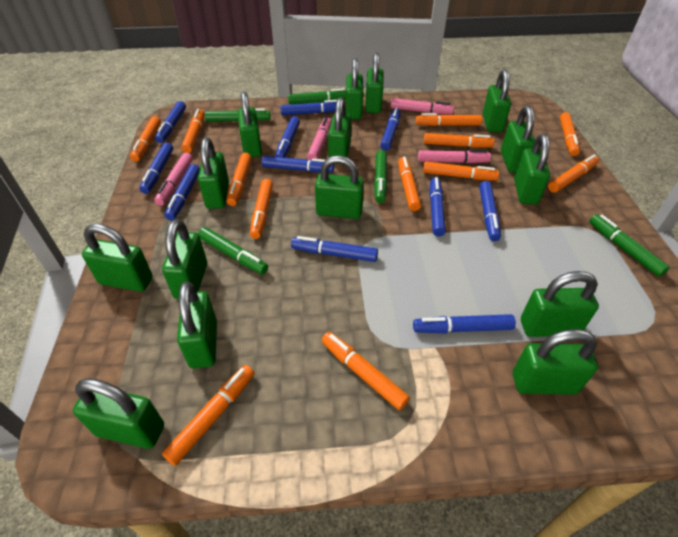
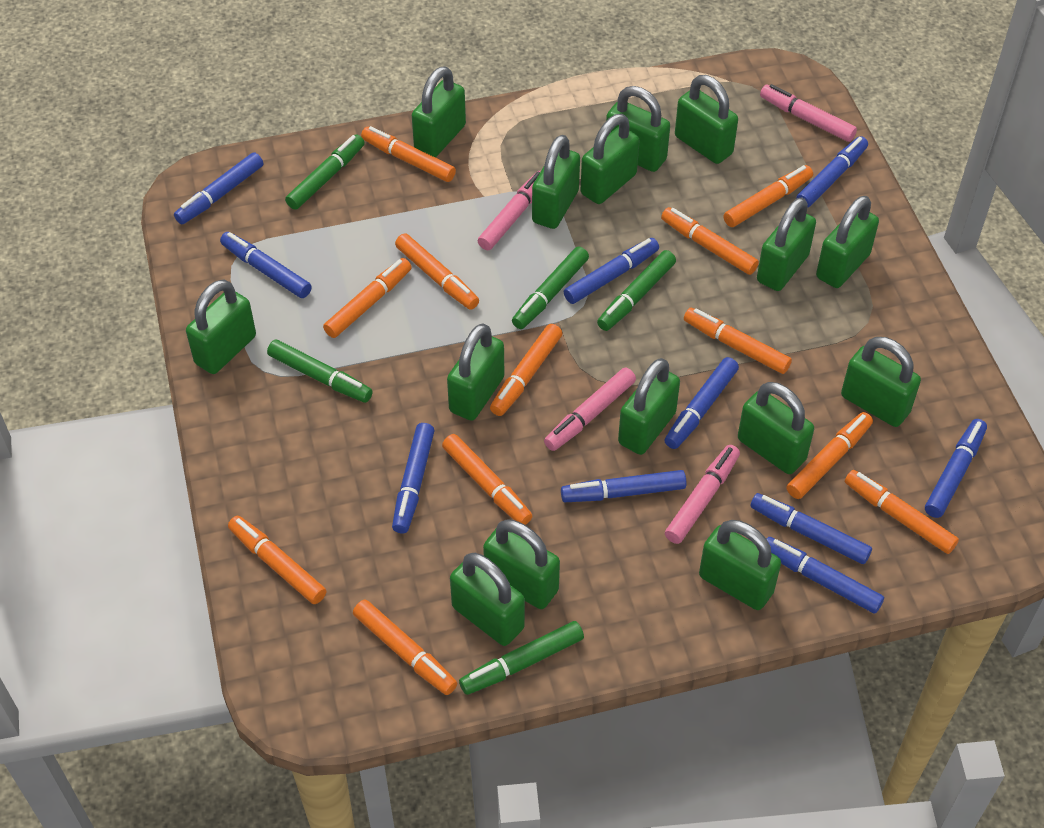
blue marker: 11 -> 10

